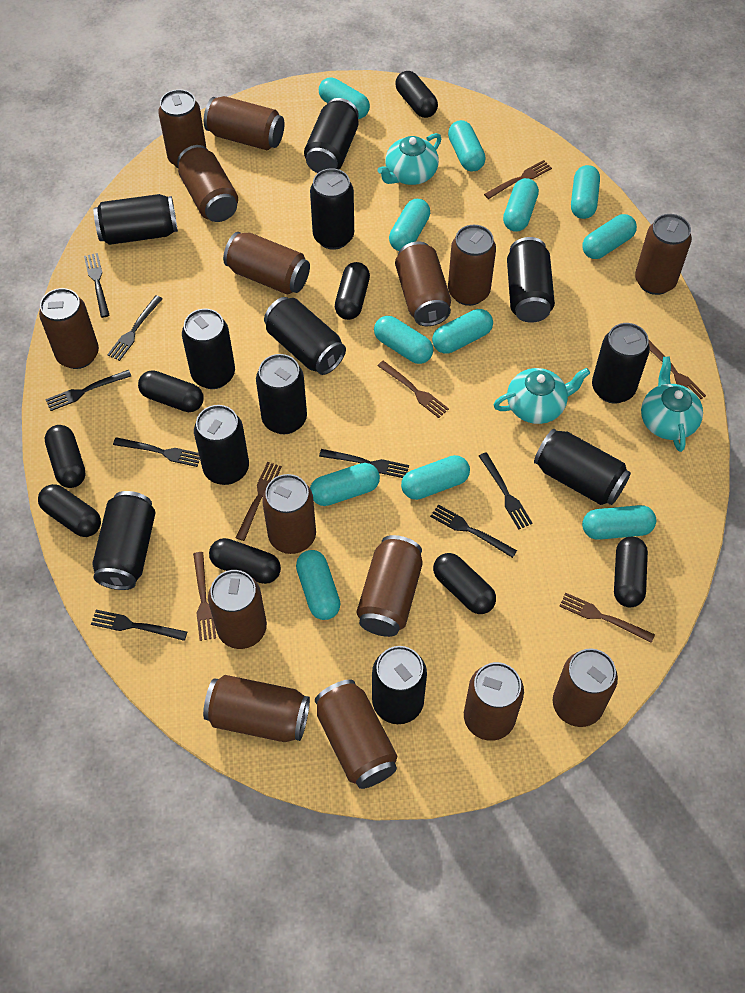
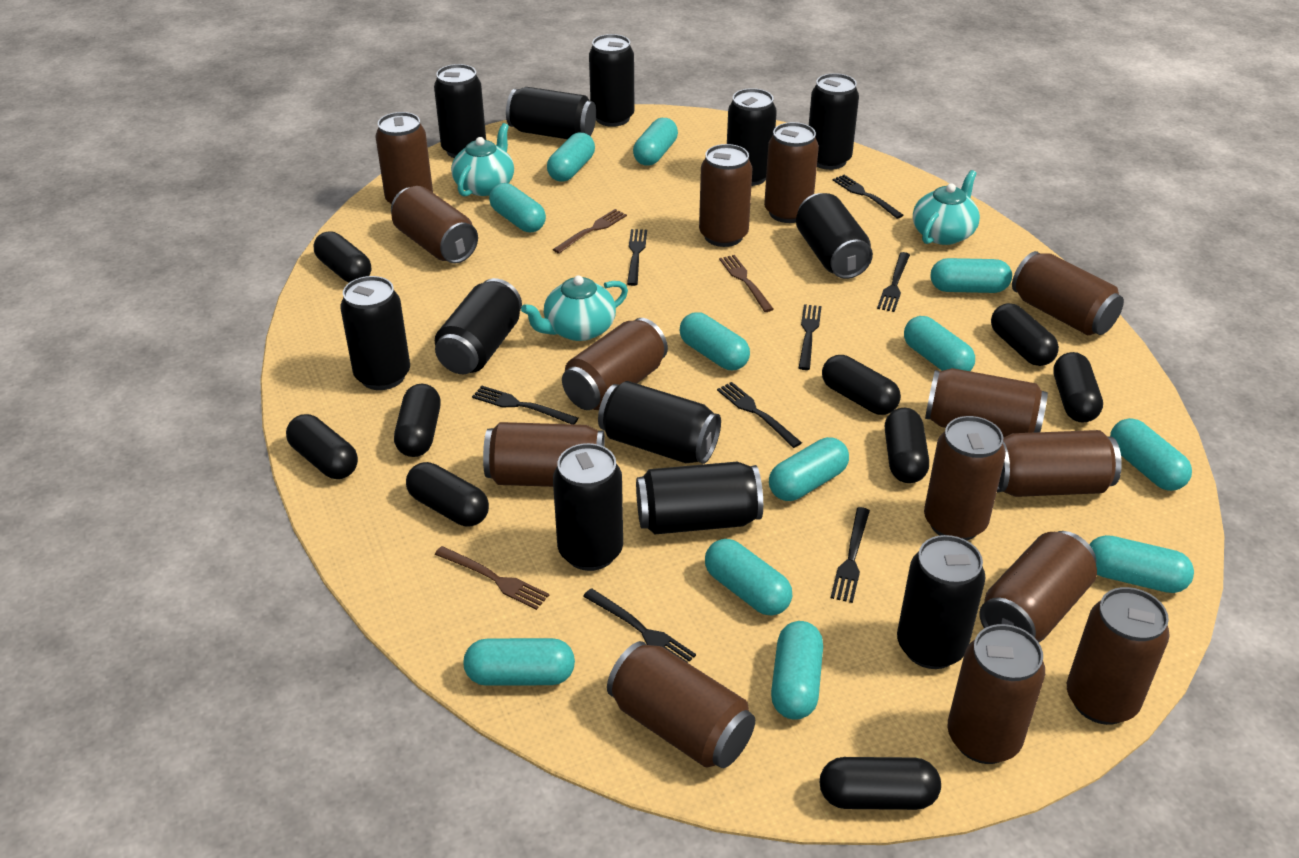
black capsule: 8 -> 9
brown can: 15 -> 14
brown fork: 6 -> 3

